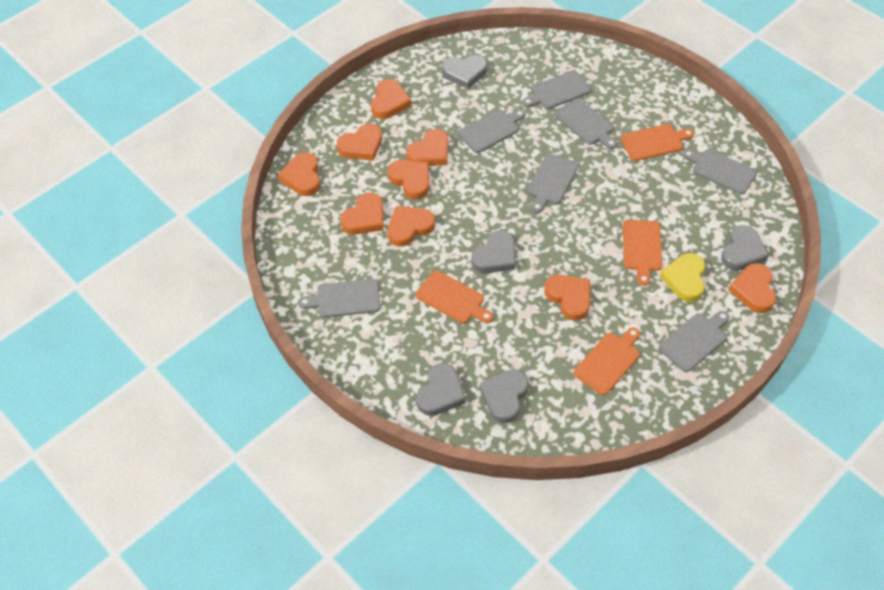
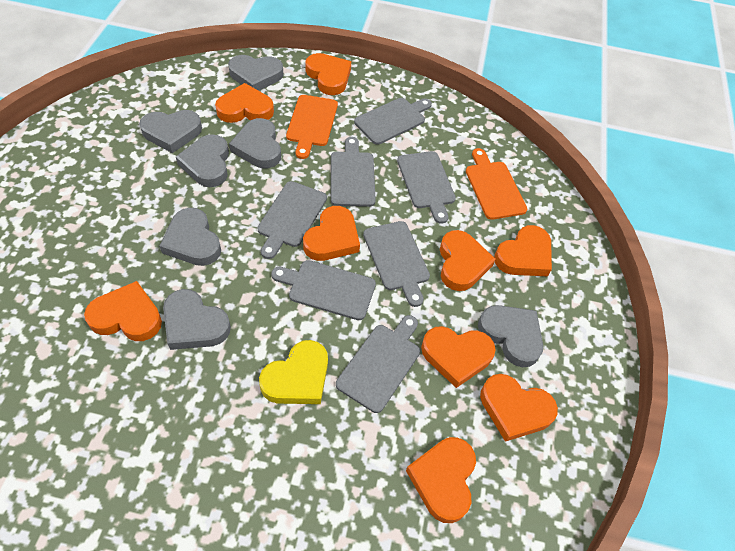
grey heart: 5 -> 7
orange cutting board: 4 -> 2

